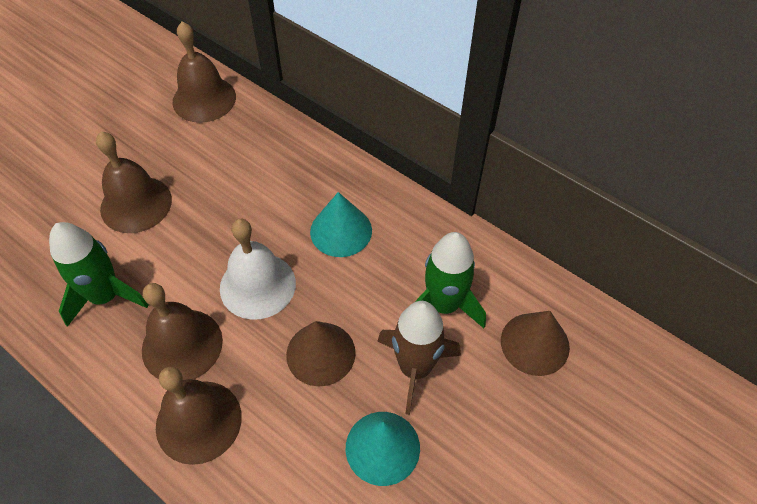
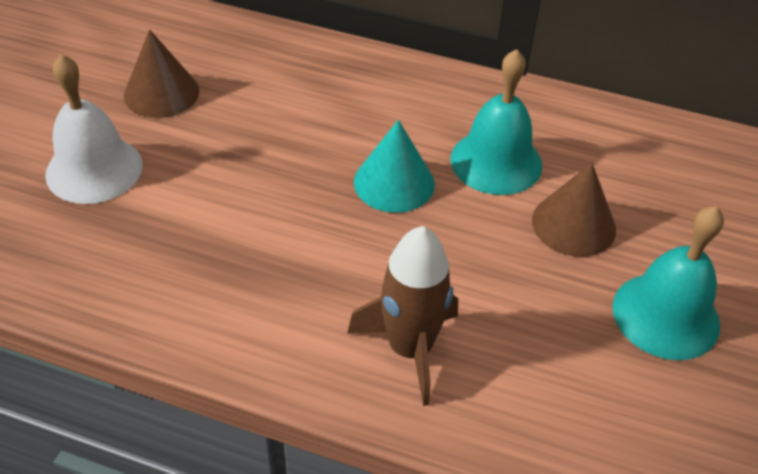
brown bell: 4 -> 0
green rocket: 2 -> 0
turquoise bell: 0 -> 2
turquoise cone: 2 -> 1

